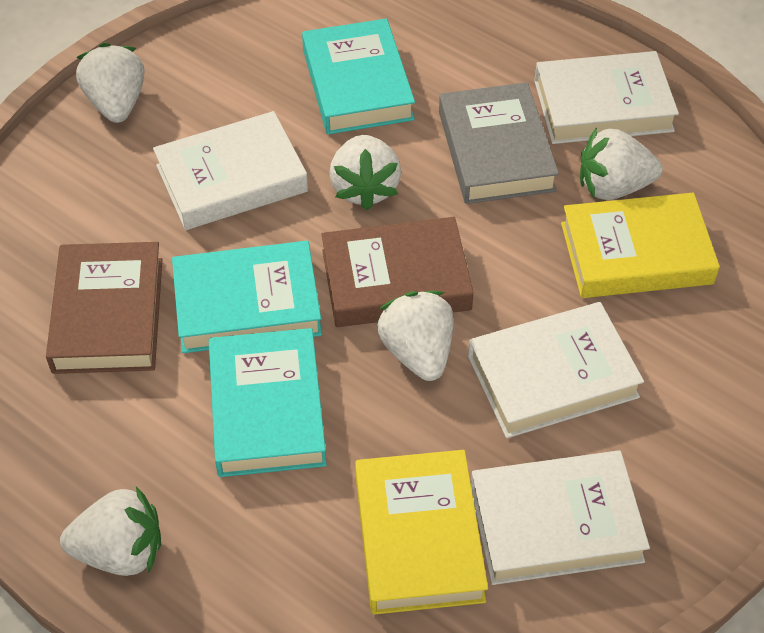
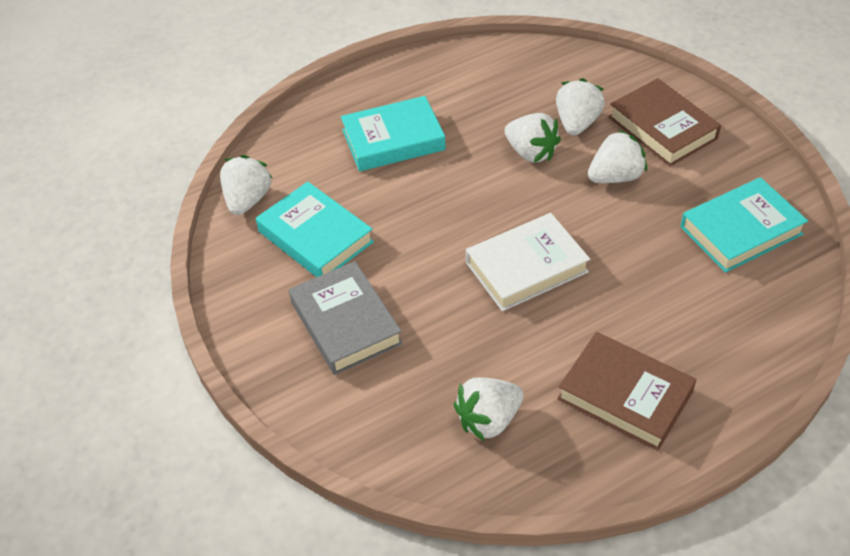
white book: 4 -> 1
yellow book: 2 -> 0

